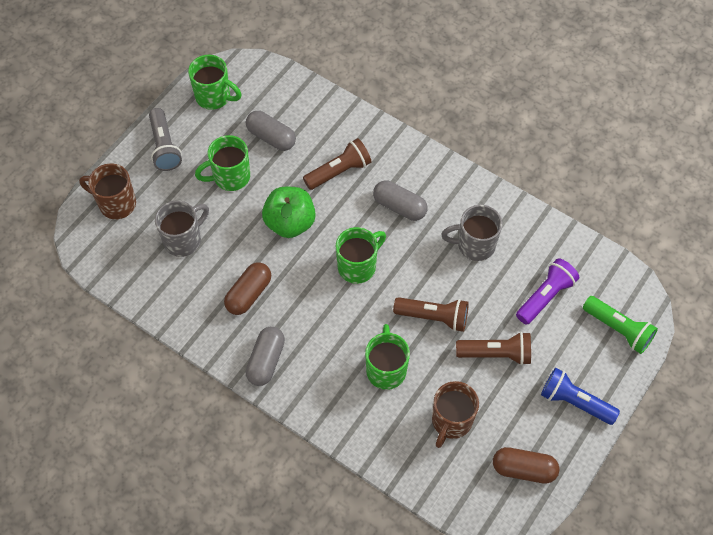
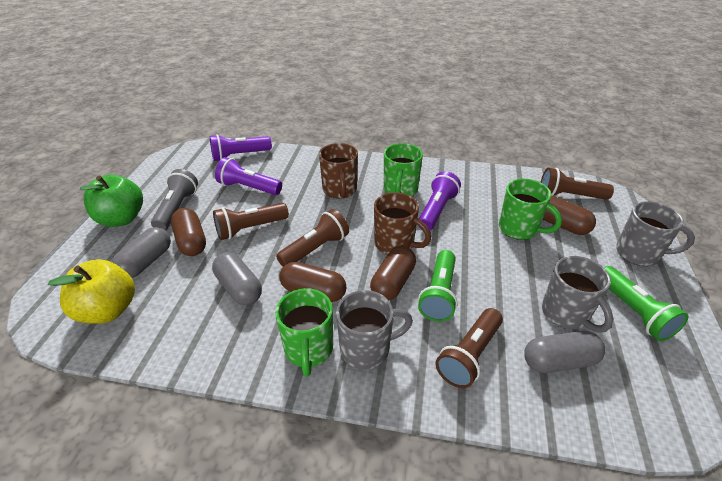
blue flashlight: 1 -> 0
brown capsule: 2 -> 4
brown flashlight: 3 -> 4
green flashlight: 1 -> 2
green mug: 4 -> 3
grey mug: 2 -> 3
purple flashlight: 1 -> 3
yellow apple: 0 -> 1

